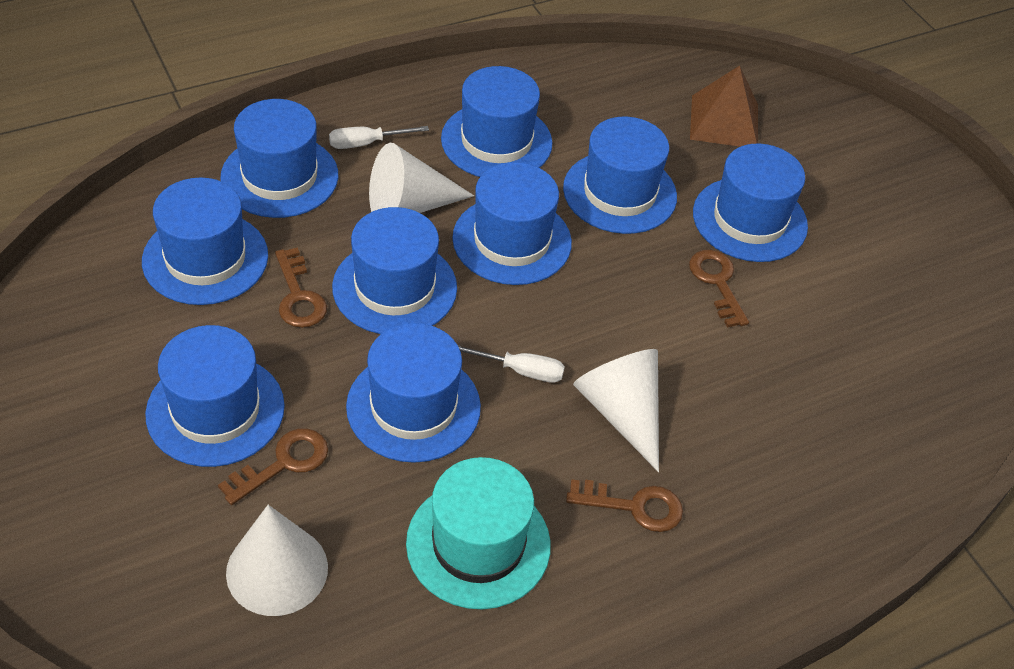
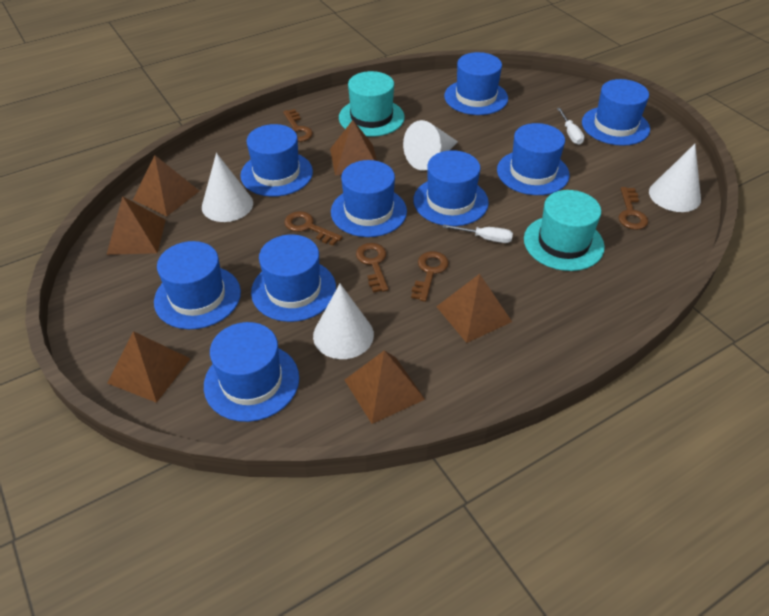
brown key: 4 -> 5
brown pyramid: 1 -> 6
turquoise hat: 1 -> 2
white cone: 3 -> 4

